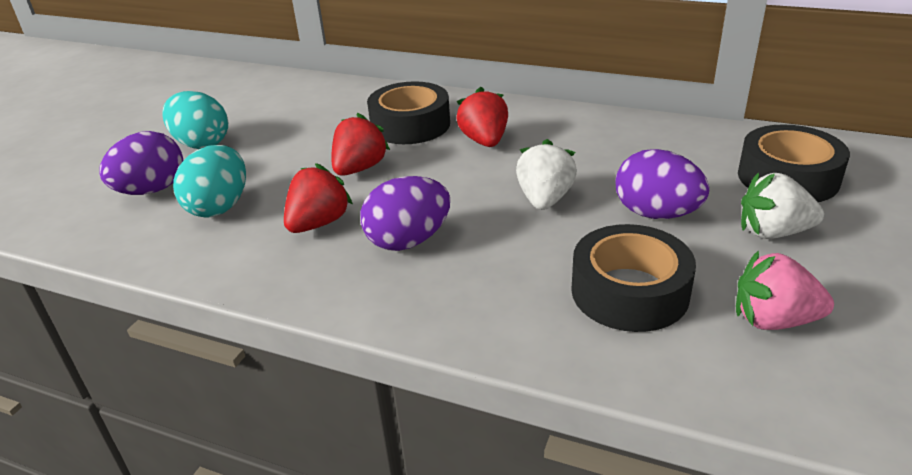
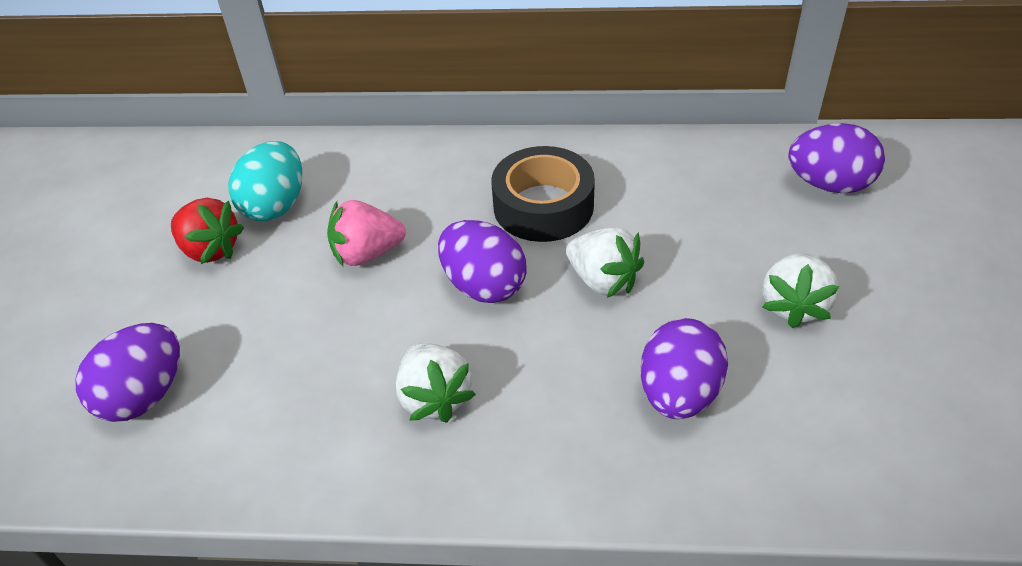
black tape: 3 -> 1
purple egg: 3 -> 4
red strawberry: 3 -> 1
turquoise egg: 2 -> 1
white strawberry: 2 -> 3

